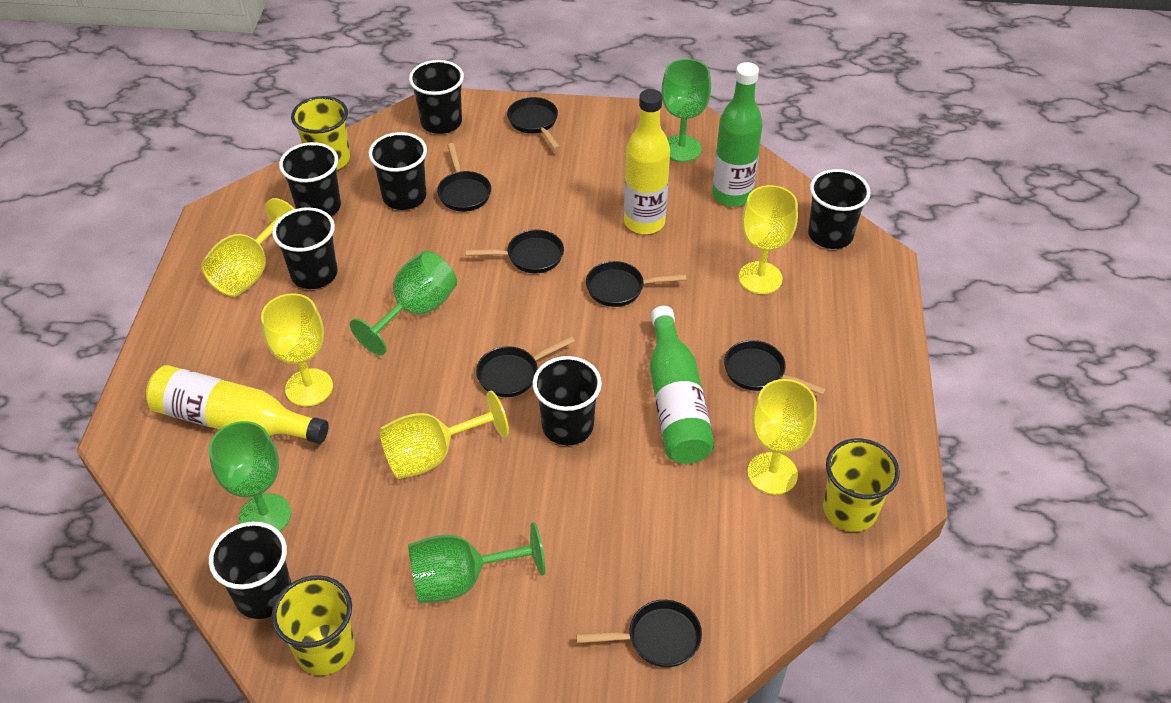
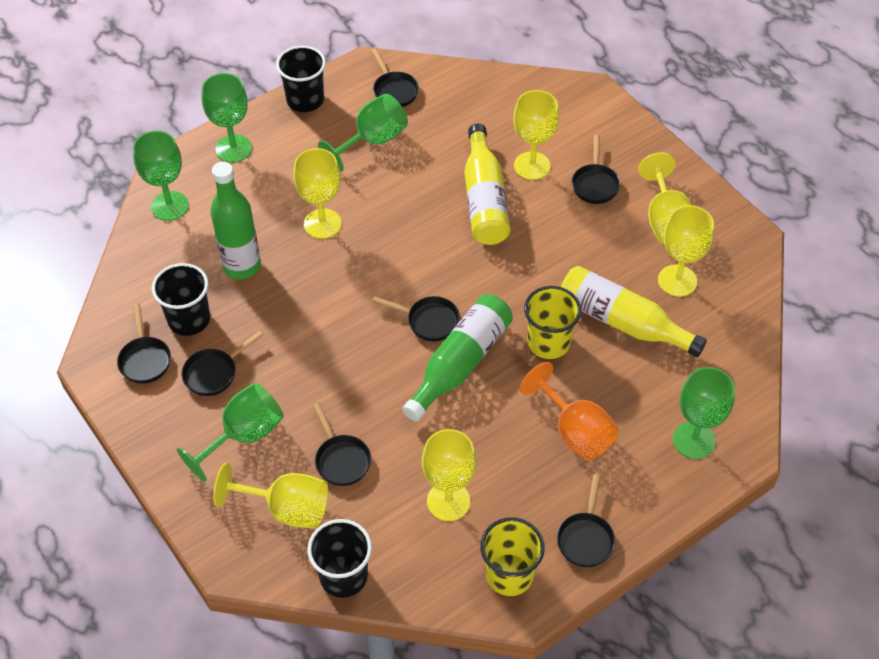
black cup: 7 -> 3
green goblet: 4 -> 5
orange goblet: 0 -> 1
yellow cup: 3 -> 2
yellow goblet: 5 -> 6

